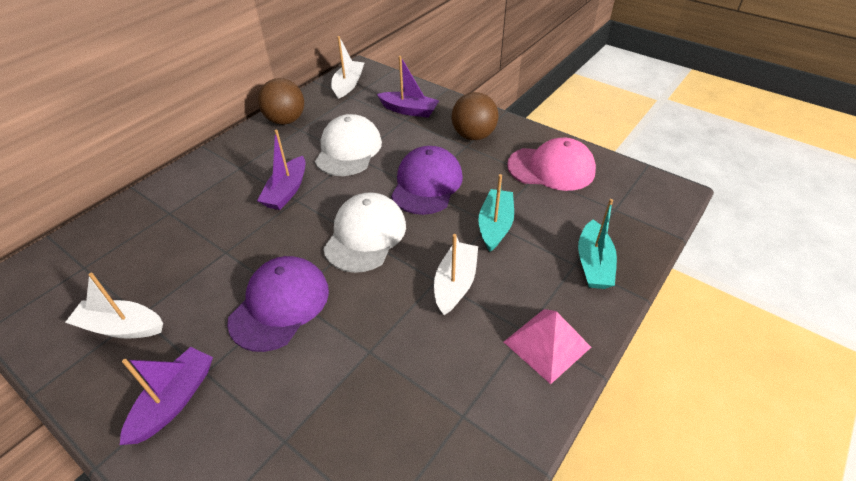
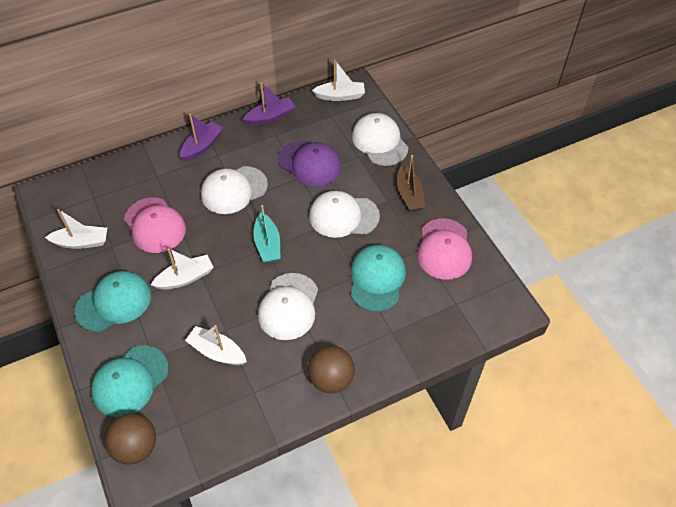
brown boat: 0 -> 1
pink cap: 1 -> 2
pink pyramid: 1 -> 0
purple boat: 3 -> 2
purple cap: 2 -> 1
turquoise boat: 2 -> 1
turquoise cap: 0 -> 3
white boat: 3 -> 4
white cap: 2 -> 4

